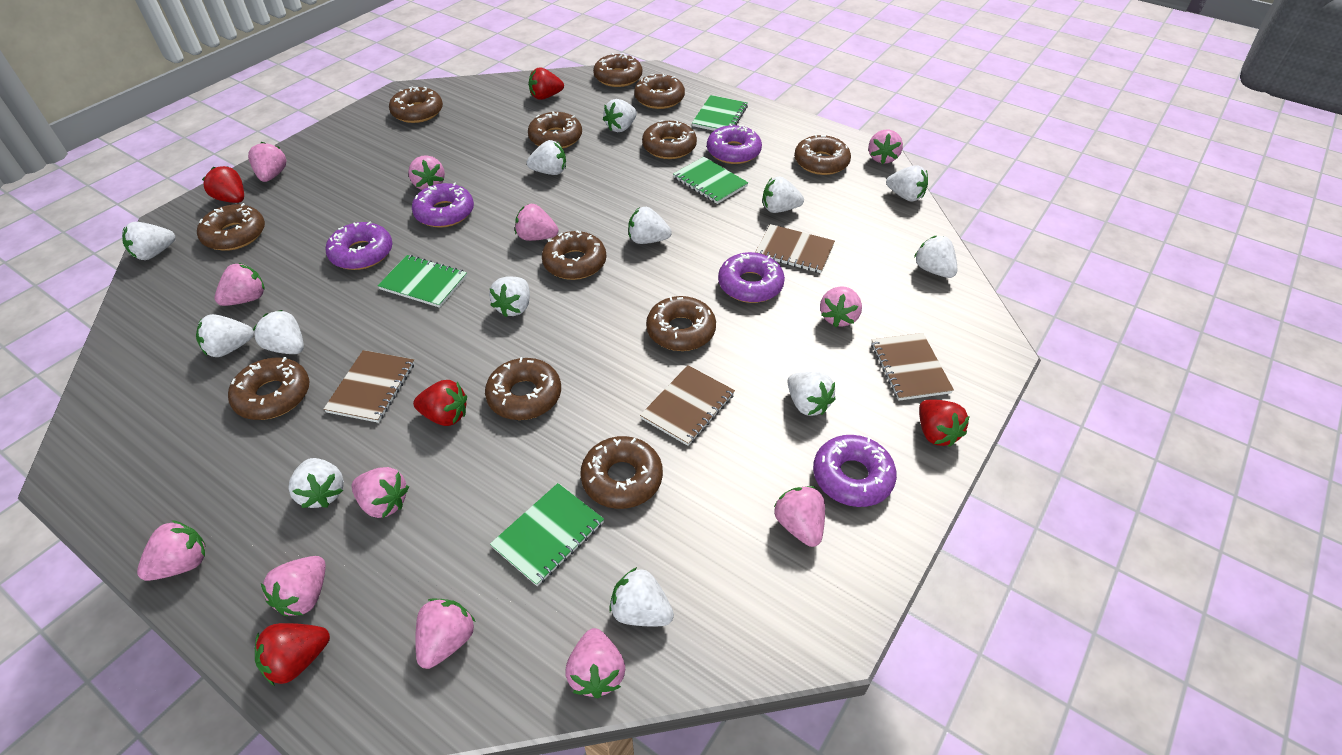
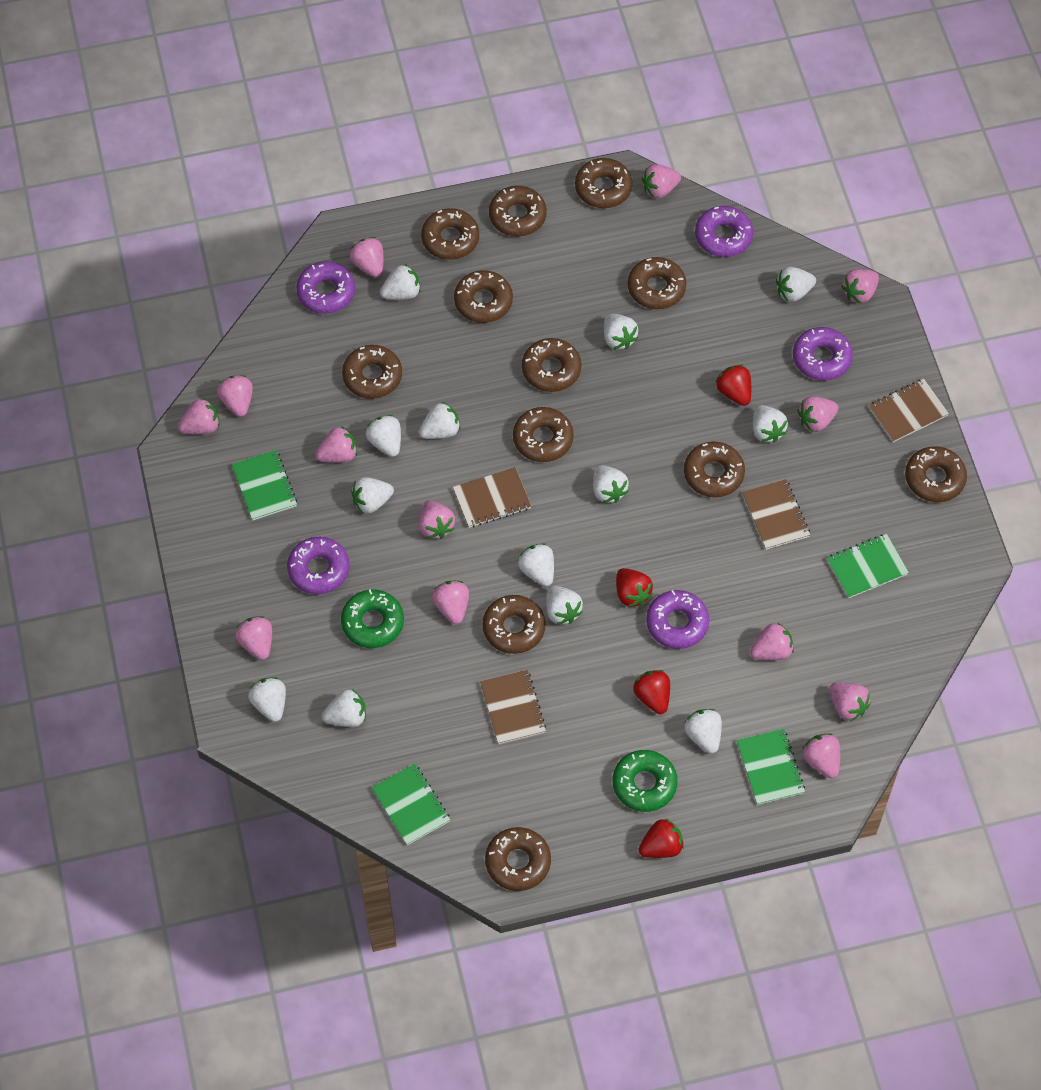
green donut: 0 -> 2
pink strawberry: 12 -> 13
red strawberry: 5 -> 4

